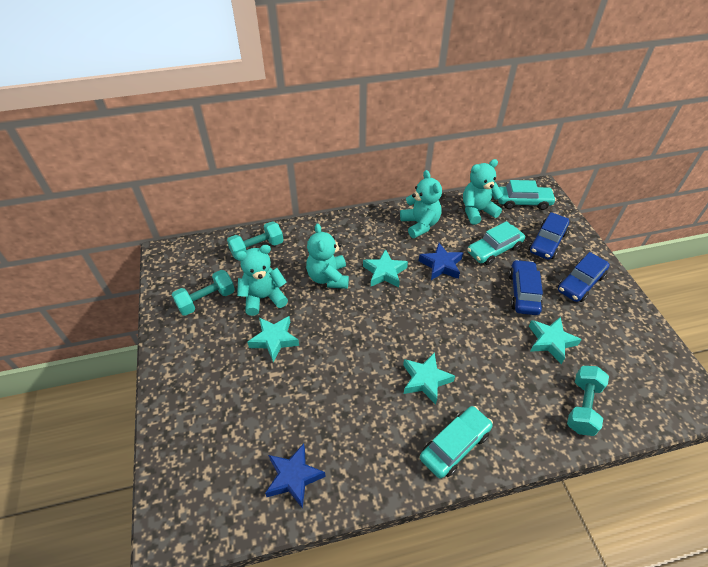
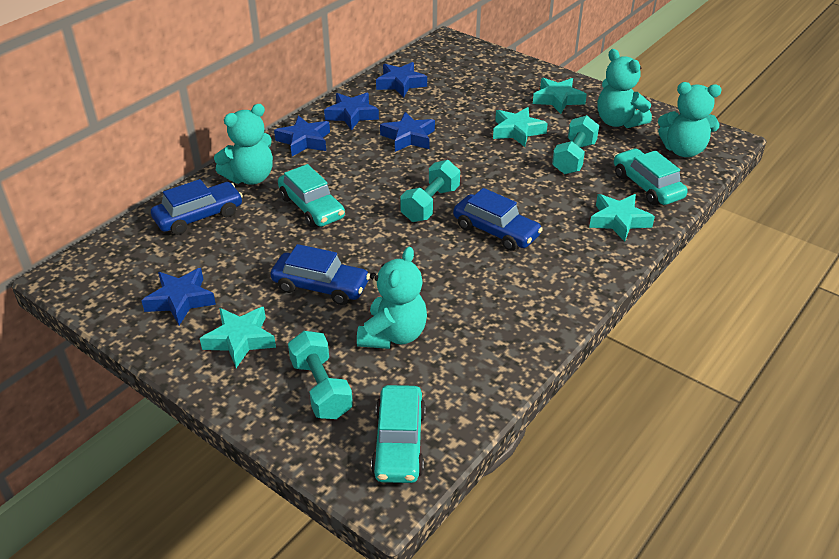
blue star: 2 -> 5

